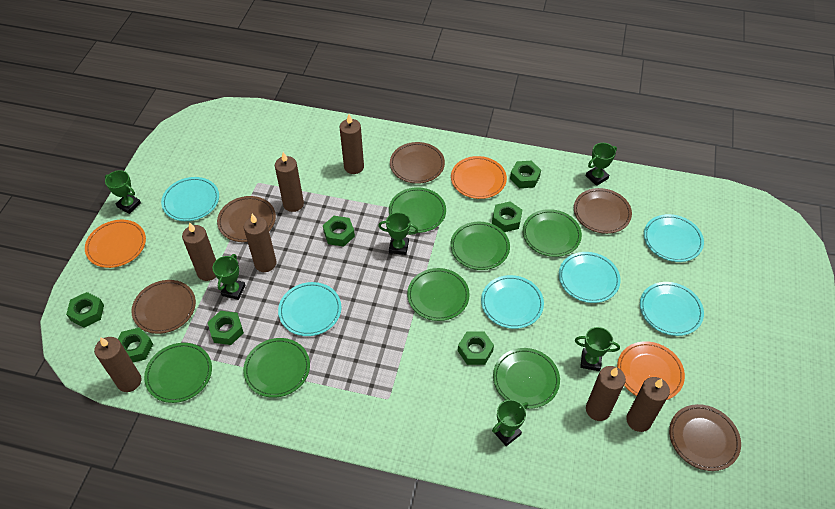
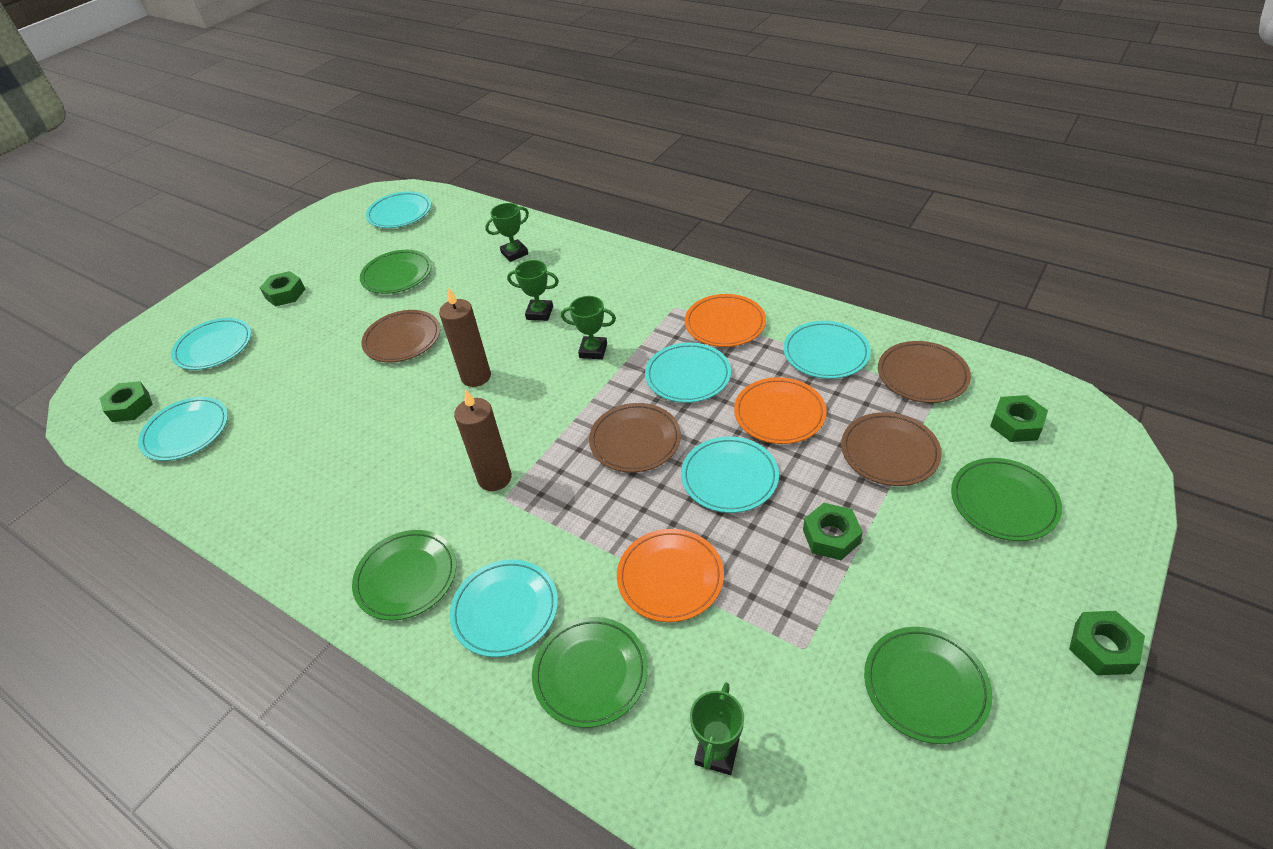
brown candle: 7 -> 2
brown plate: 5 -> 4
green nut: 7 -> 5
green plate: 7 -> 5
green trophy: 6 -> 4
turquoise plate: 6 -> 7

